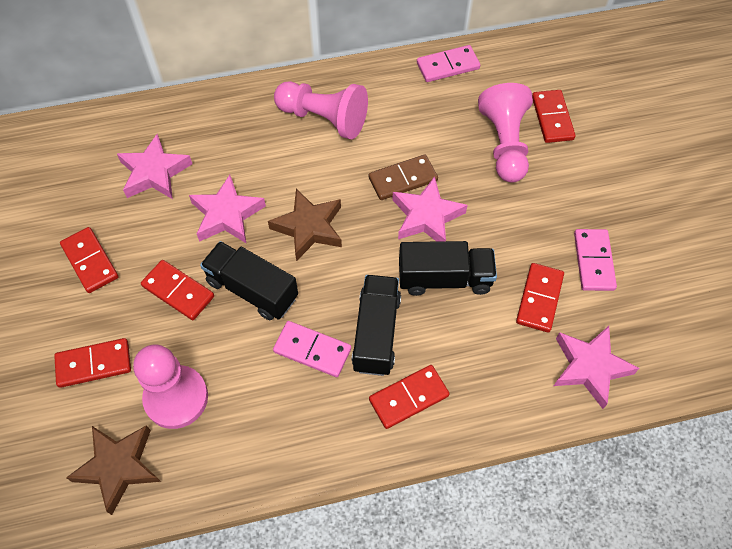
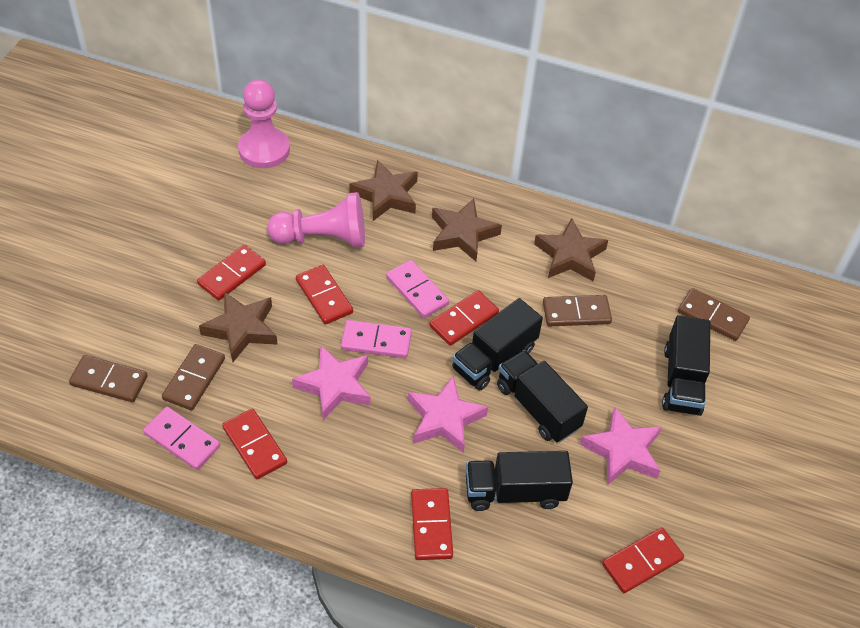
black truck: 3 -> 4
brown domino: 1 -> 4
brown star: 2 -> 4
pink pawn: 3 -> 2
pink star: 4 -> 3

